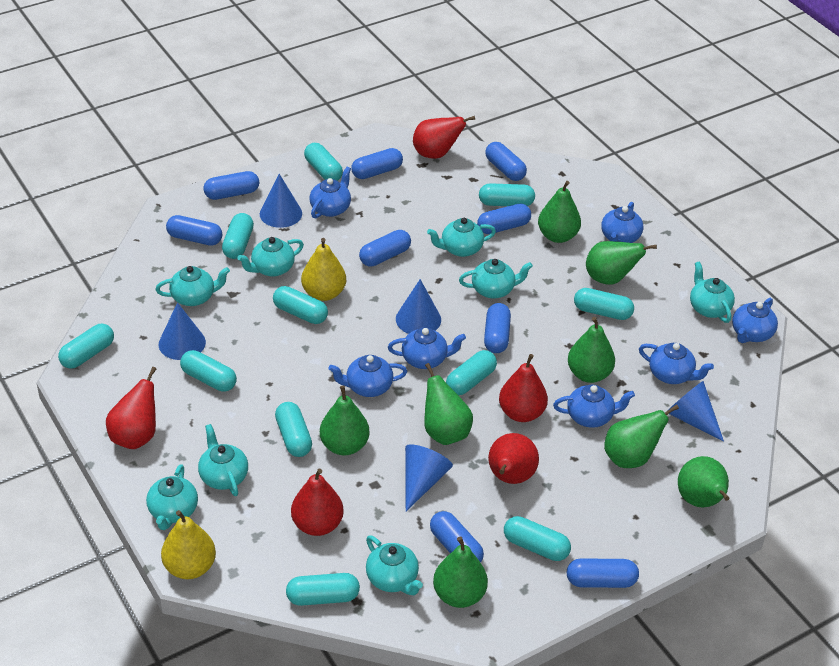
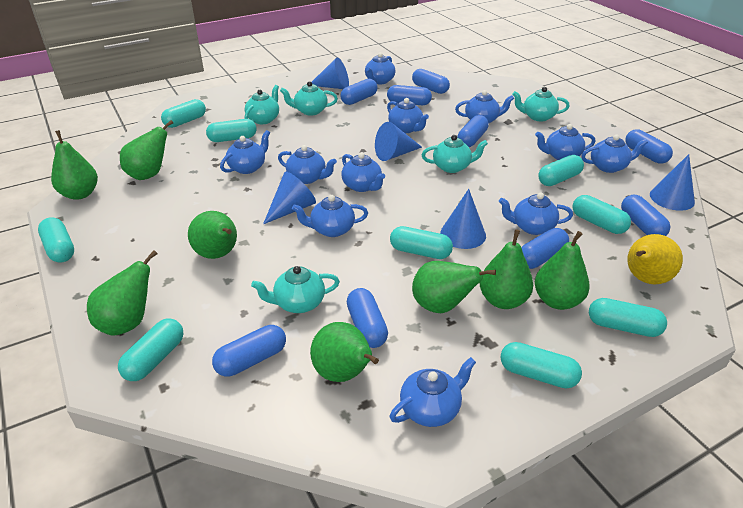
blue teapot: 7 -> 11
red pear: 5 -> 0
turquoise capsule: 11 -> 9
turquoise teapot: 8 -> 5
yellow pear: 2 -> 1

